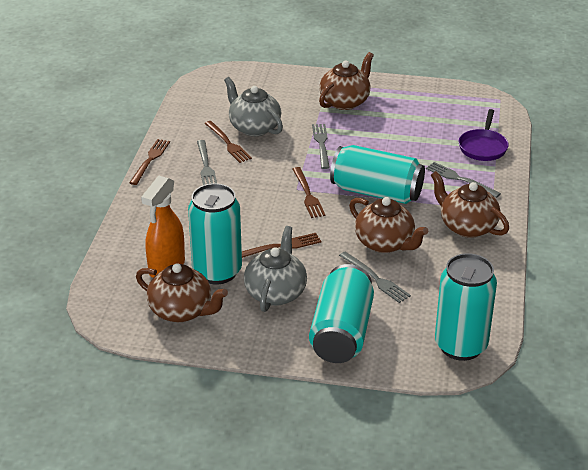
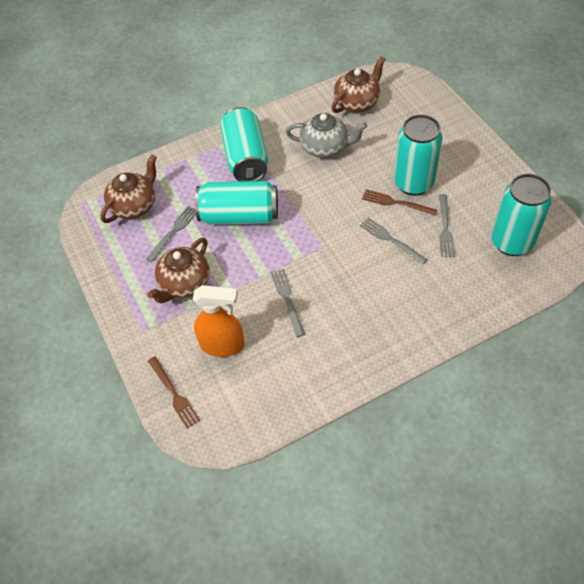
brown fork: 4 -> 2
brown teapot: 4 -> 3
grey teapot: 2 -> 1
purple pan: 1 -> 0

